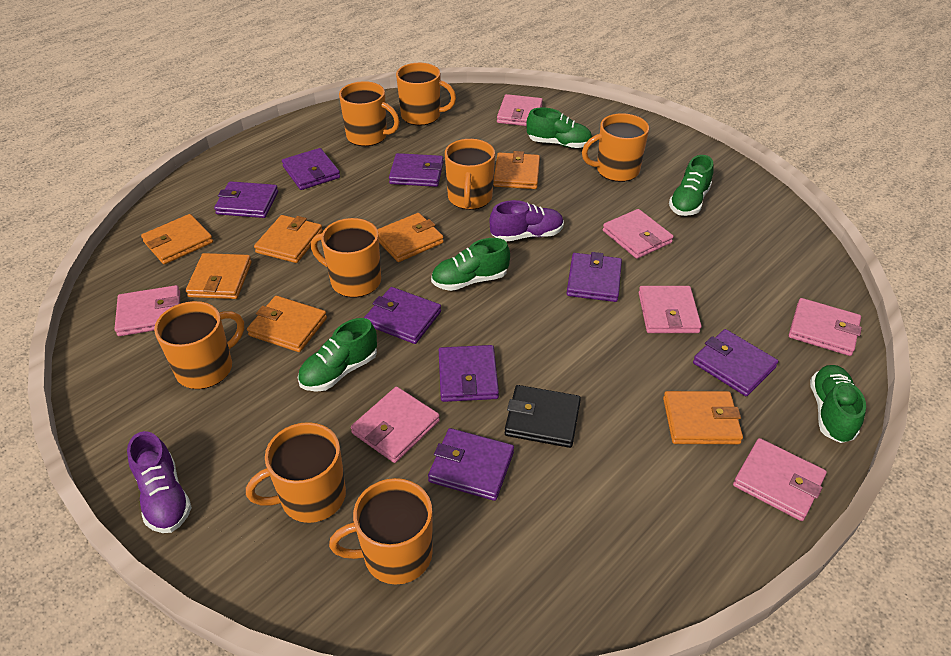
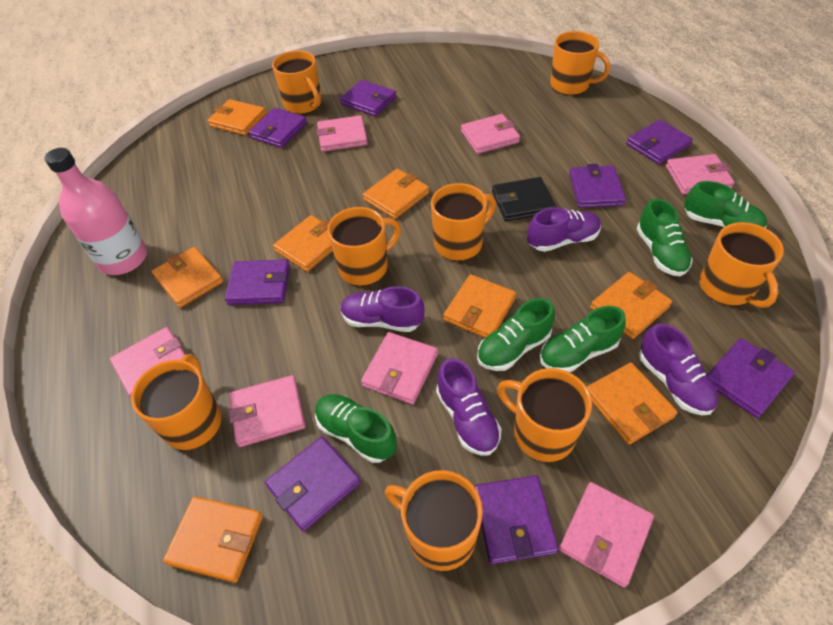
orange wallet: 7 -> 8
pink bottle: 0 -> 1
purple shoe: 2 -> 4

